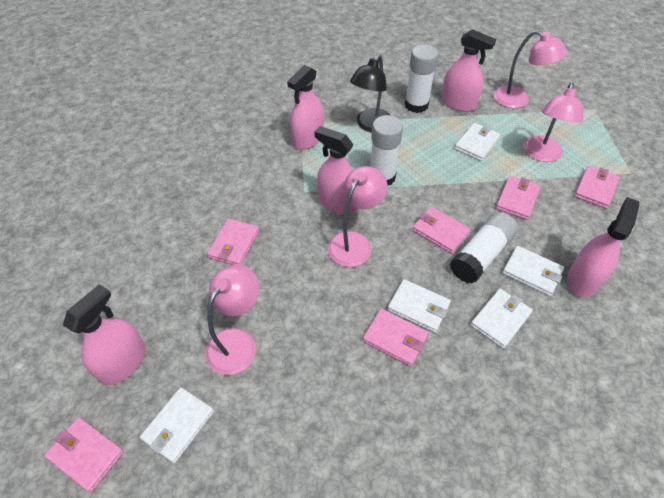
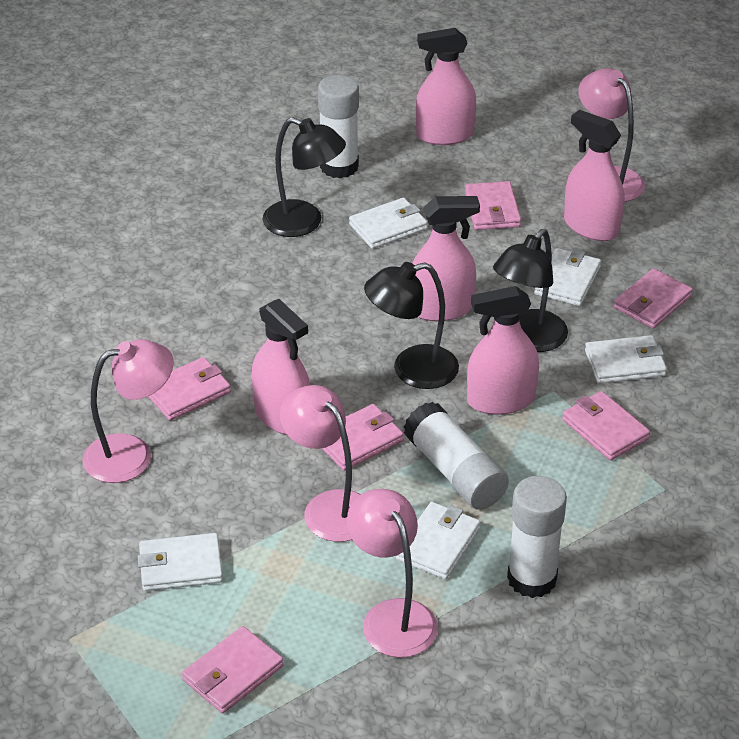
black lamp: 1 -> 3

